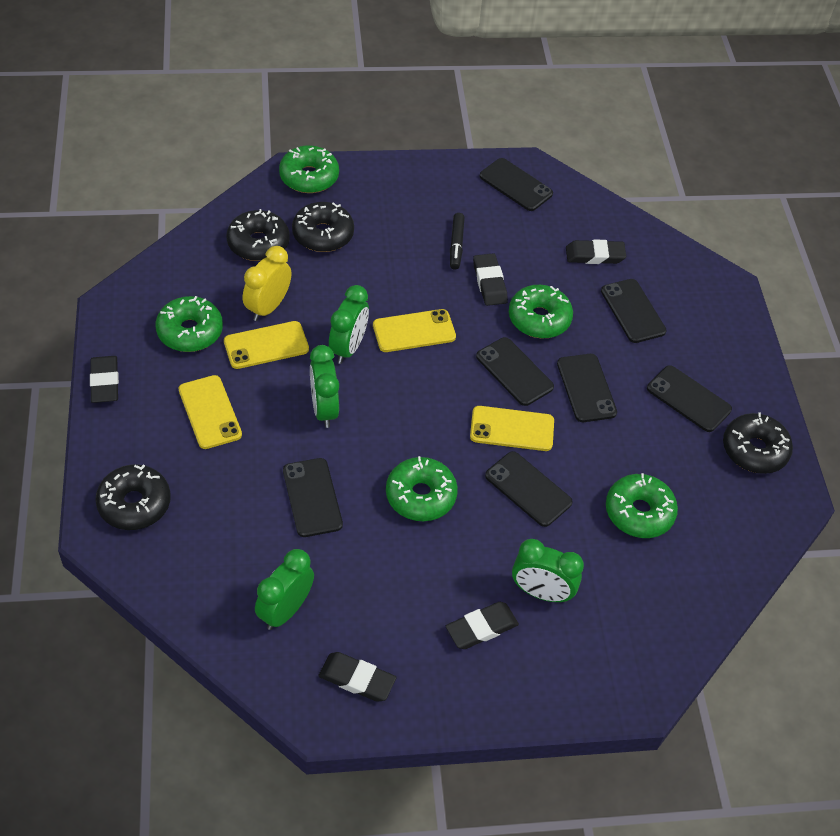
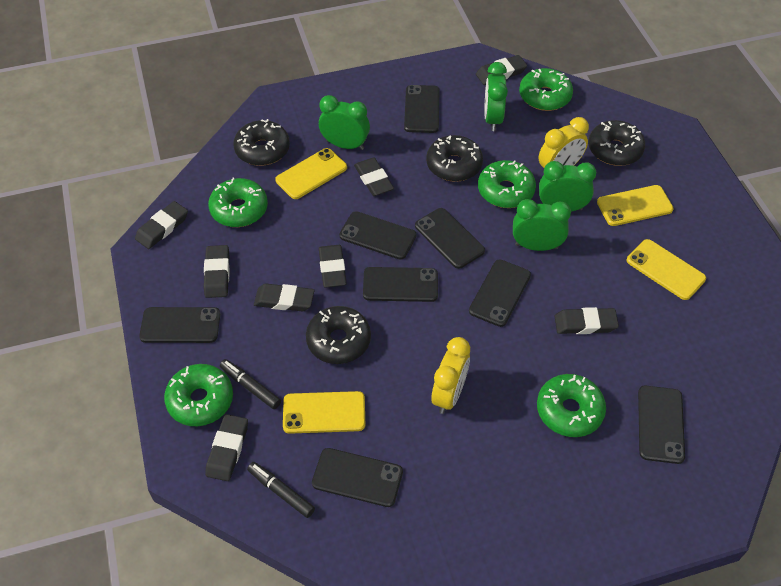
black eraser: 5 -> 8
black marker: 1 -> 2
black phone: 7 -> 8
yellow clock: 1 -> 2

